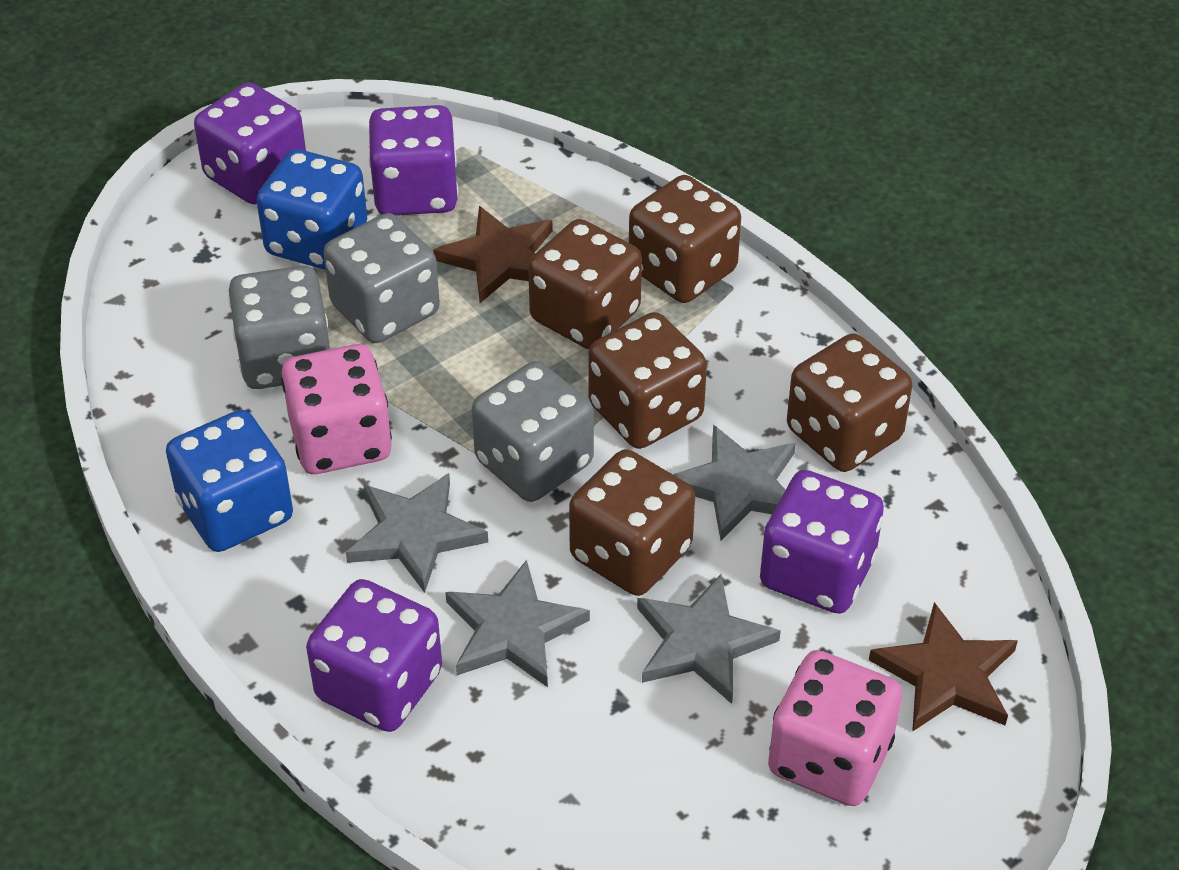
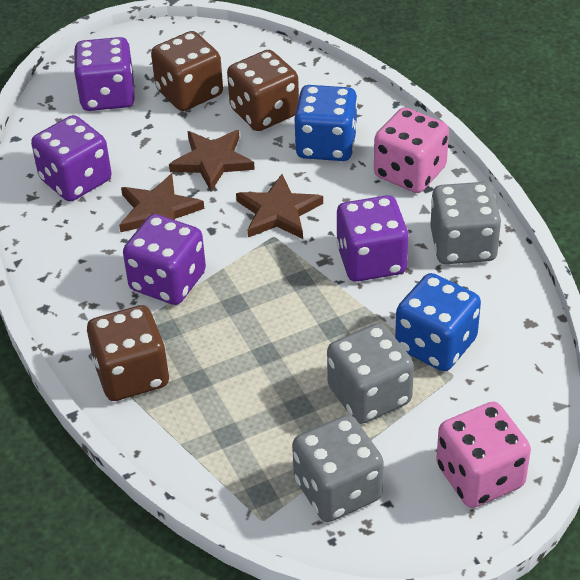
brown dice: 5 -> 3
brown star: 2 -> 3
grey star: 4 -> 0

